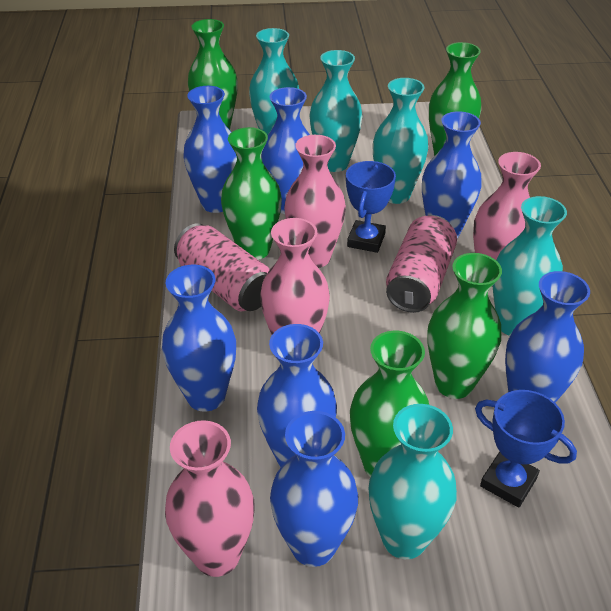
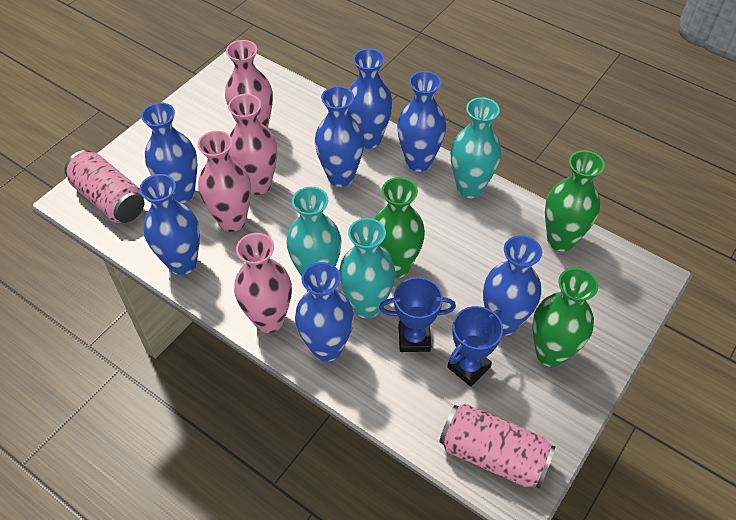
green vase: 5 -> 3
turquoise vase: 5 -> 3

